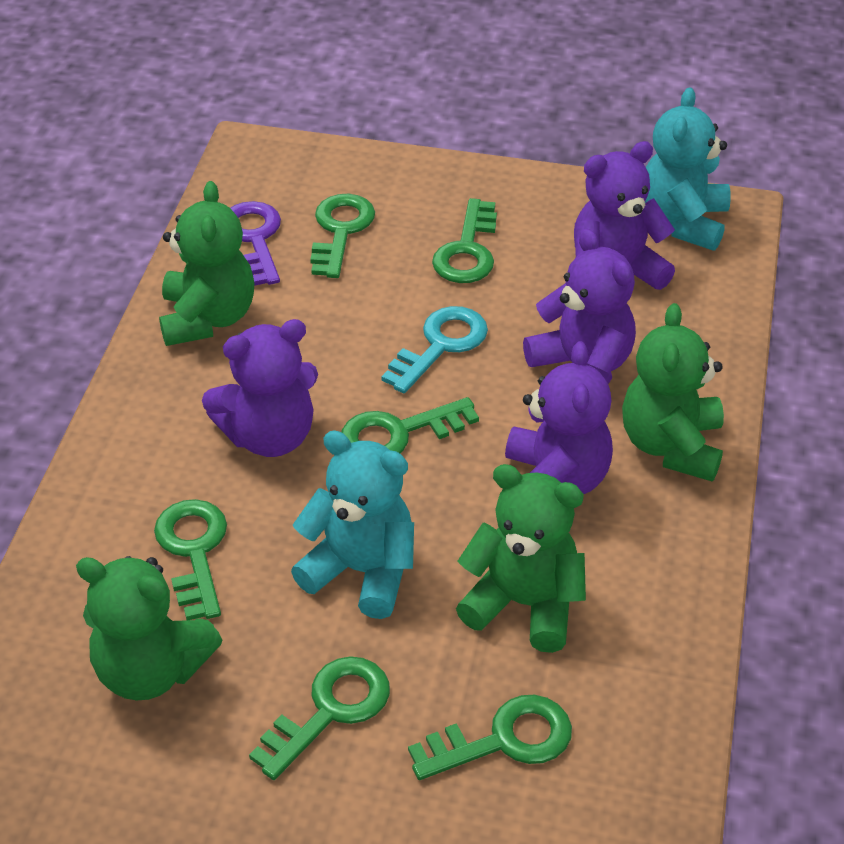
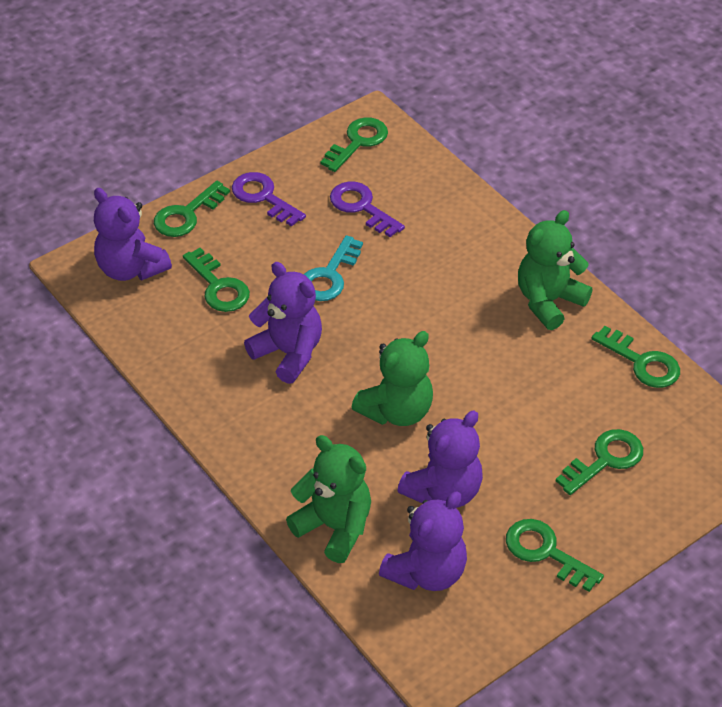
green teddy bear: 4 -> 3
purple key: 1 -> 2
turquoise teddy bear: 2 -> 0

